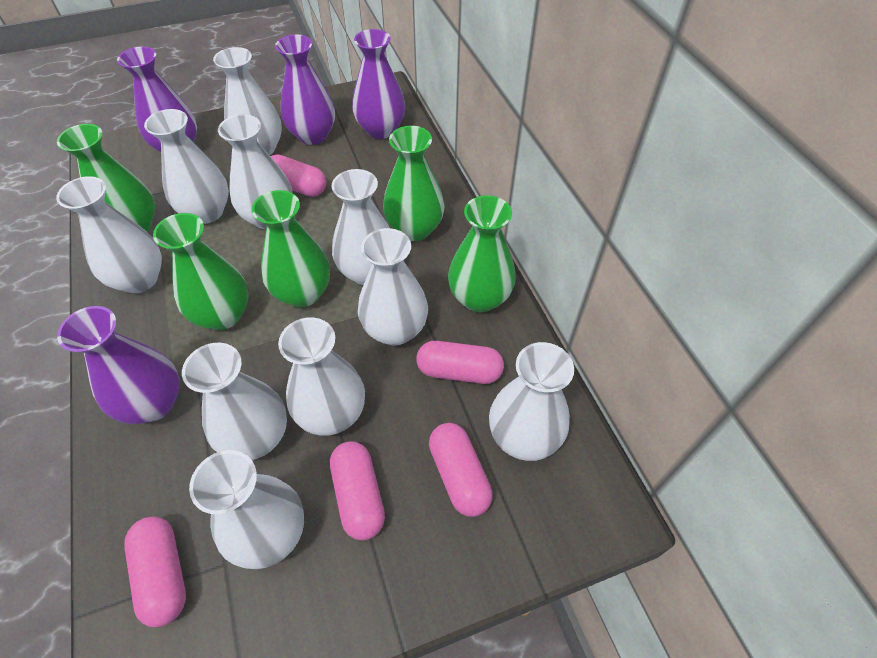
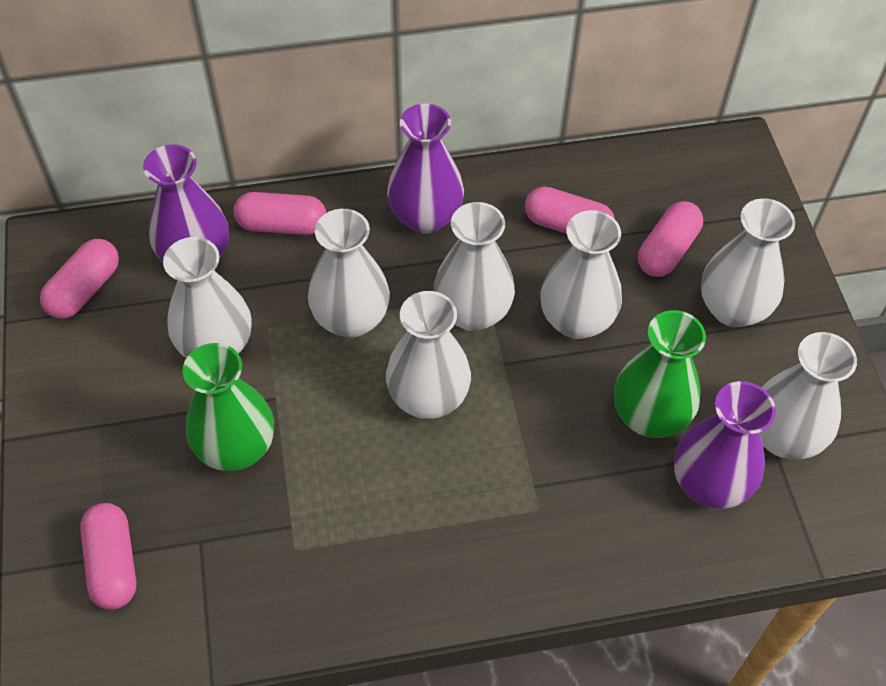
green vase: 5 -> 2
purple vase: 4 -> 3
white vase: 10 -> 7

